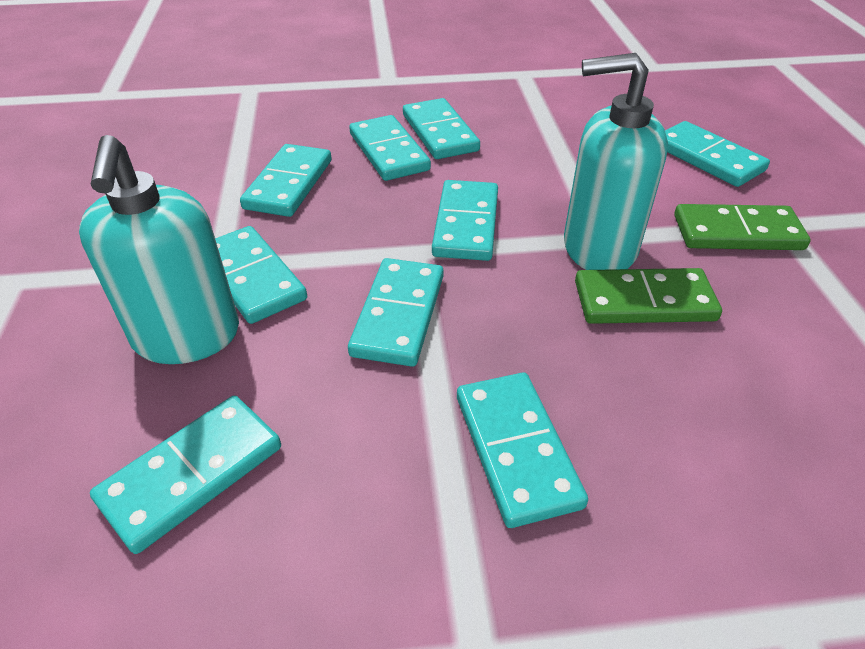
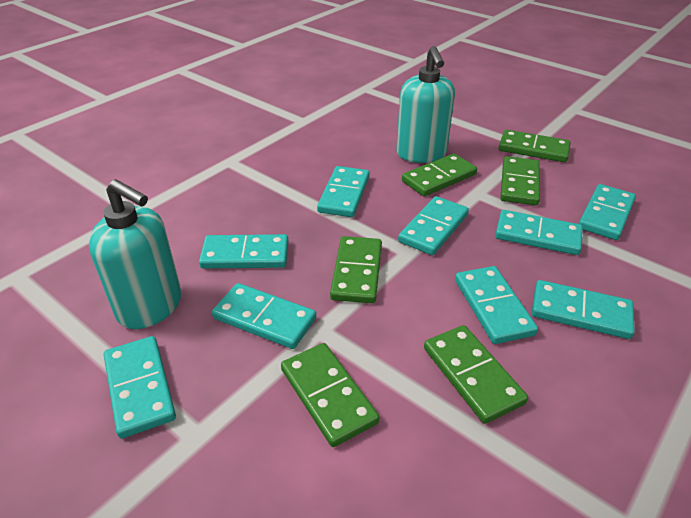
green domino: 2 -> 6

